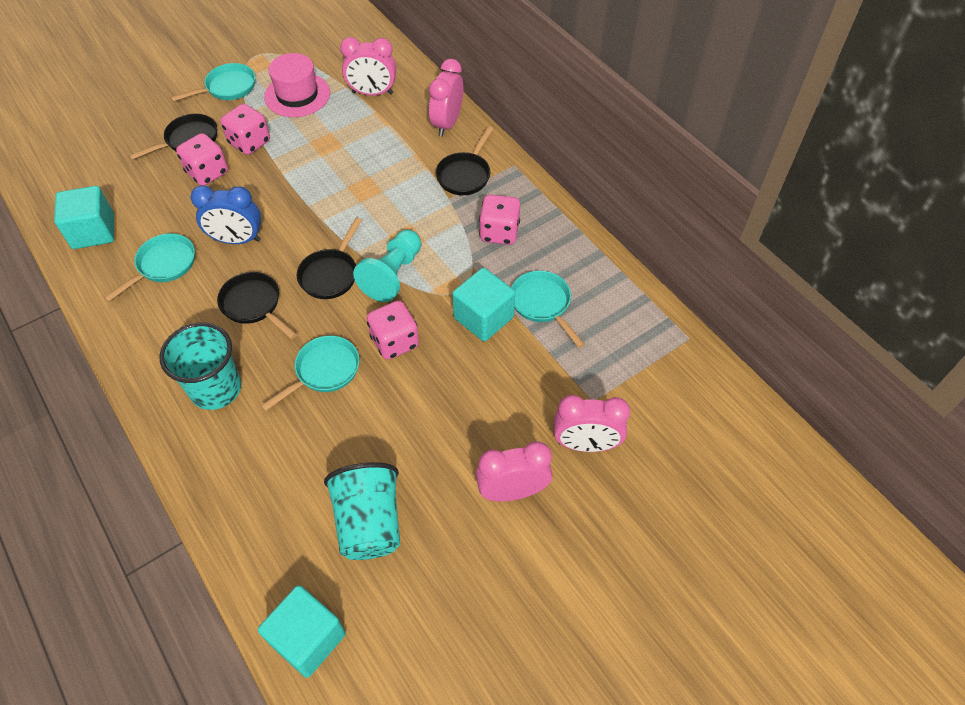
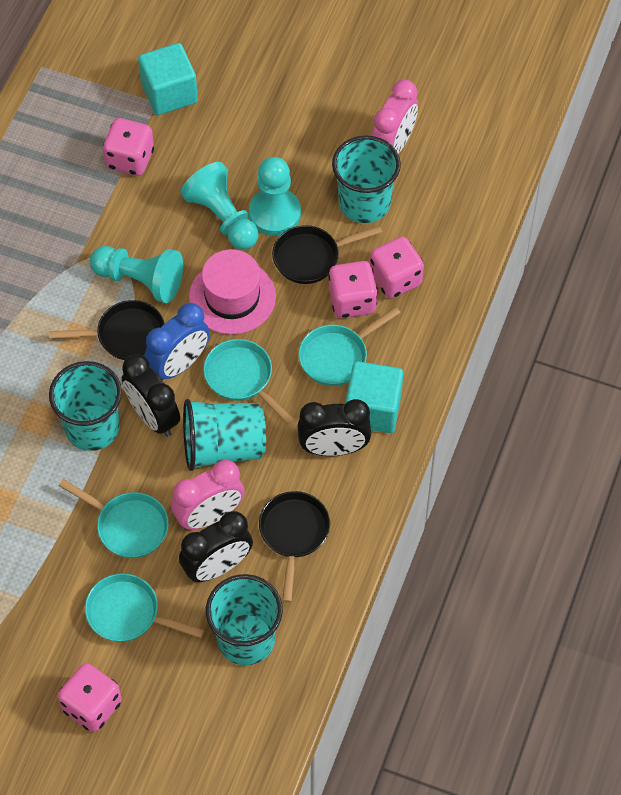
black clock: 0 -> 3
black pan: 4 -> 3
pink clock: 4 -> 2
turquoise cube: 3 -> 2
turquoise cup: 2 -> 4
turquoise pawn: 1 -> 3

